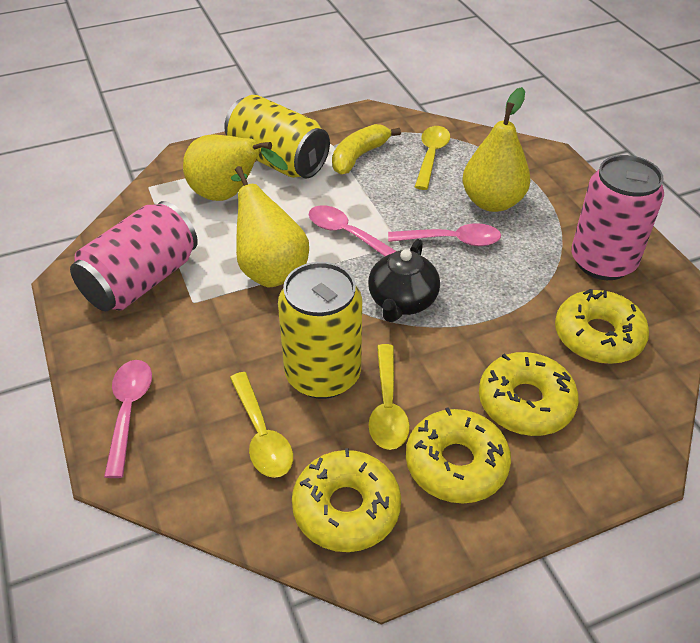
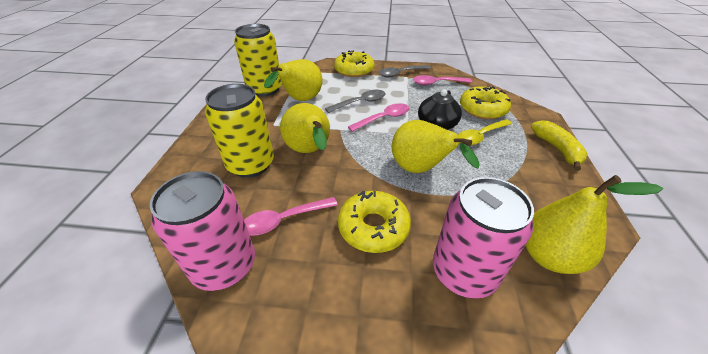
grey spoon: 0 -> 2
yellow donut: 4 -> 3
yellow pear: 3 -> 4
yellow spoon: 3 -> 1

